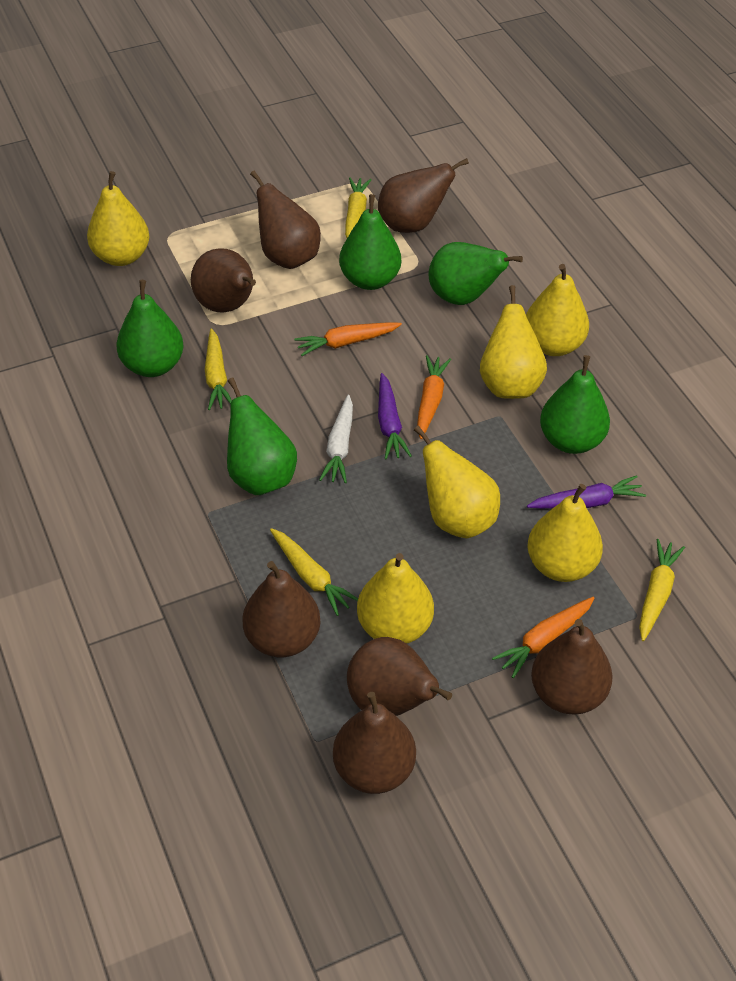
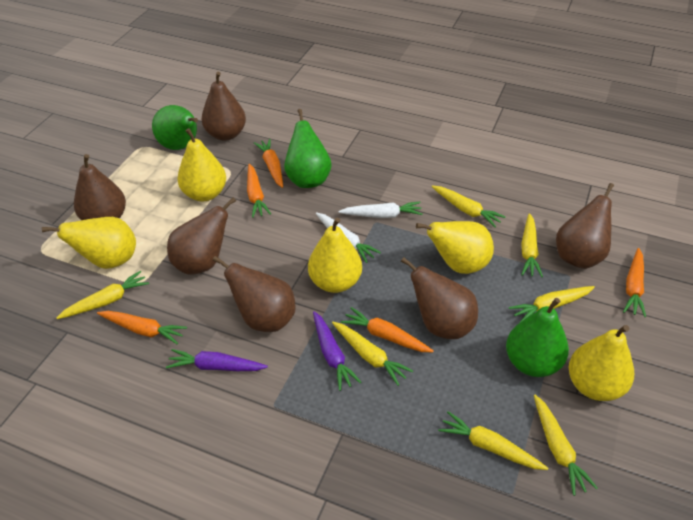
brown pear: 7 -> 6
green pear: 5 -> 3
orange carrot: 3 -> 5
white carrot: 1 -> 2
yellow carrot: 4 -> 7
yellow pear: 6 -> 5

